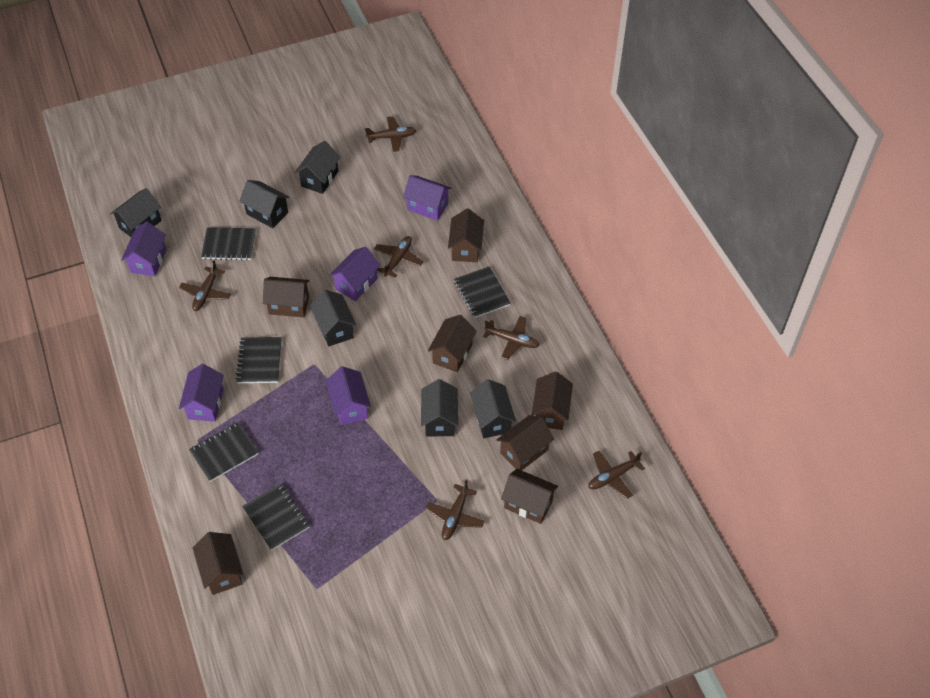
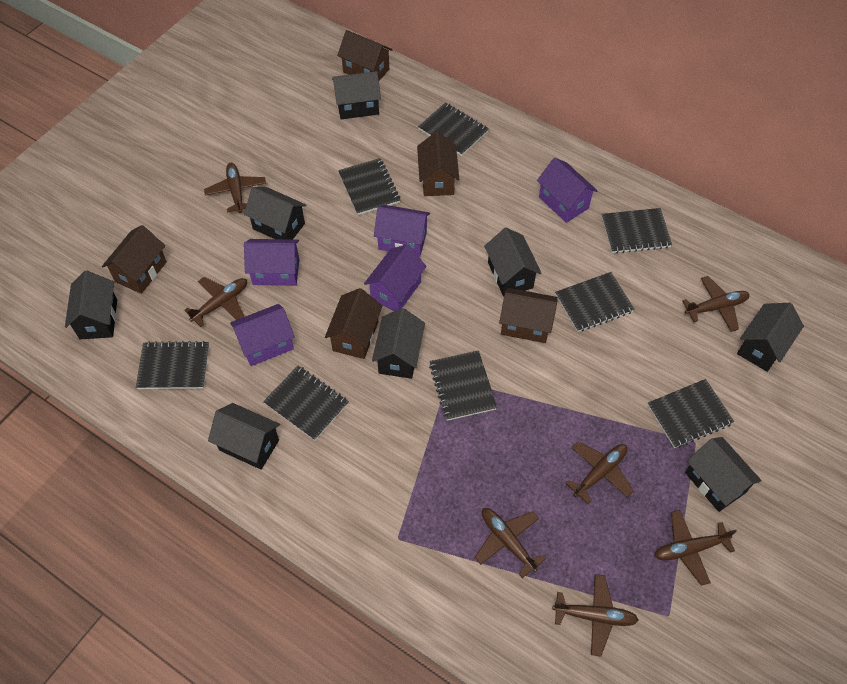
black house: 6 -> 8
black notebook: 5 -> 8
brown house: 7 -> 5
brown plane: 6 -> 7

